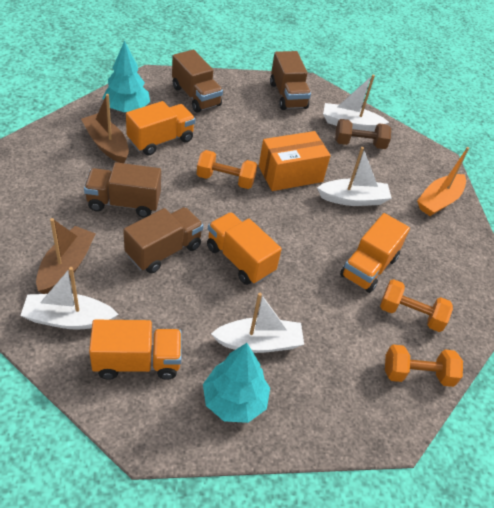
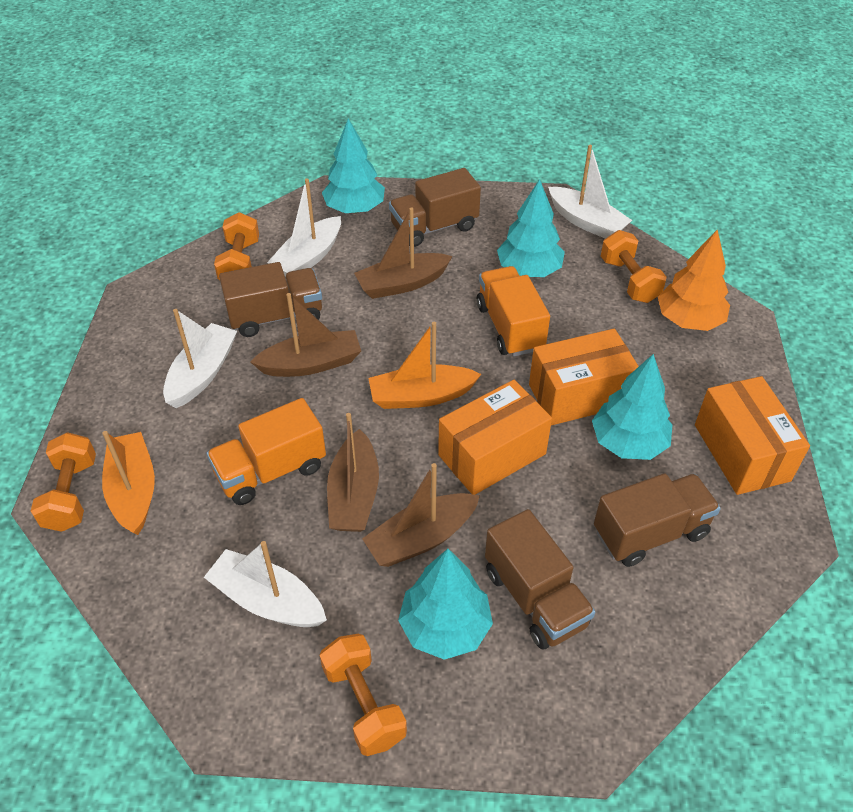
brown boat: 2 -> 4
brown dumbbell: 1 -> 0
orange boat: 1 -> 2
orange box: 1 -> 3
orange dumbbell: 3 -> 4
orange tree: 0 -> 1
orange truck: 4 -> 2
turquoise tree: 2 -> 4

